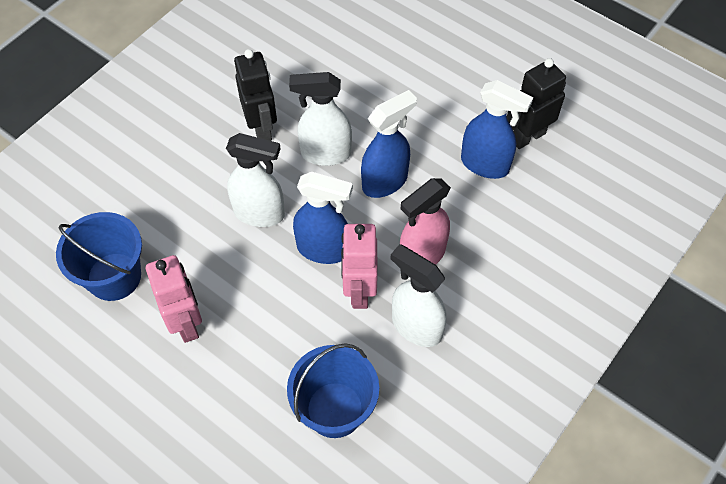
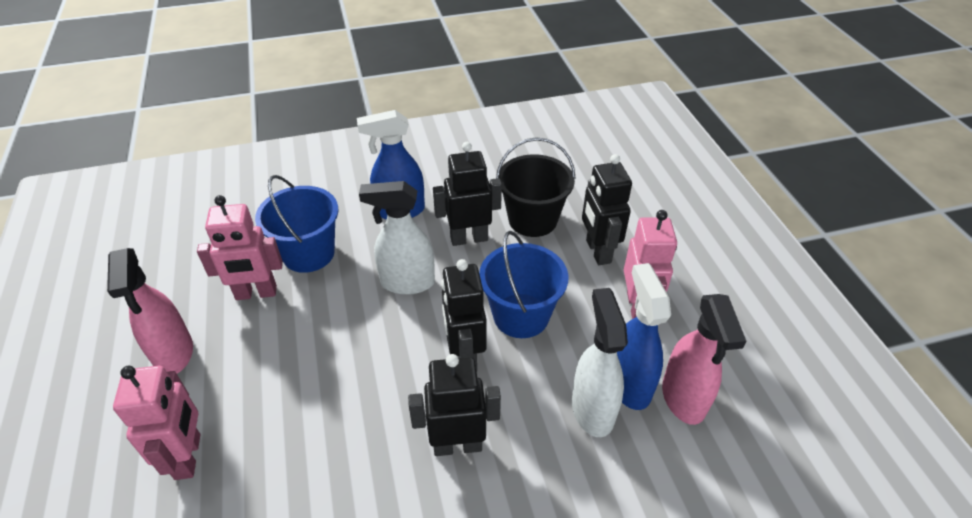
black bucket: 0 -> 1
black robot: 2 -> 4
blue spray bottle: 3 -> 2
pink robot: 2 -> 3
pink spray bottle: 1 -> 2
white spray bottle: 3 -> 2

